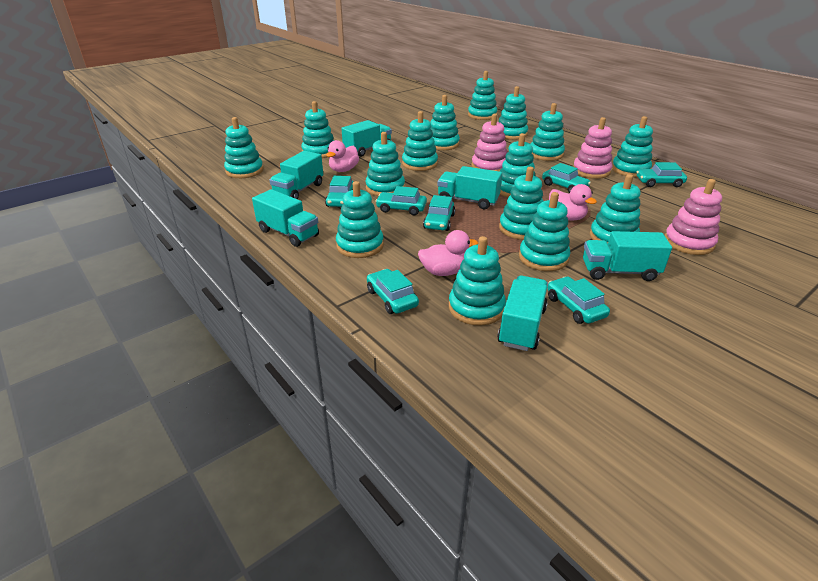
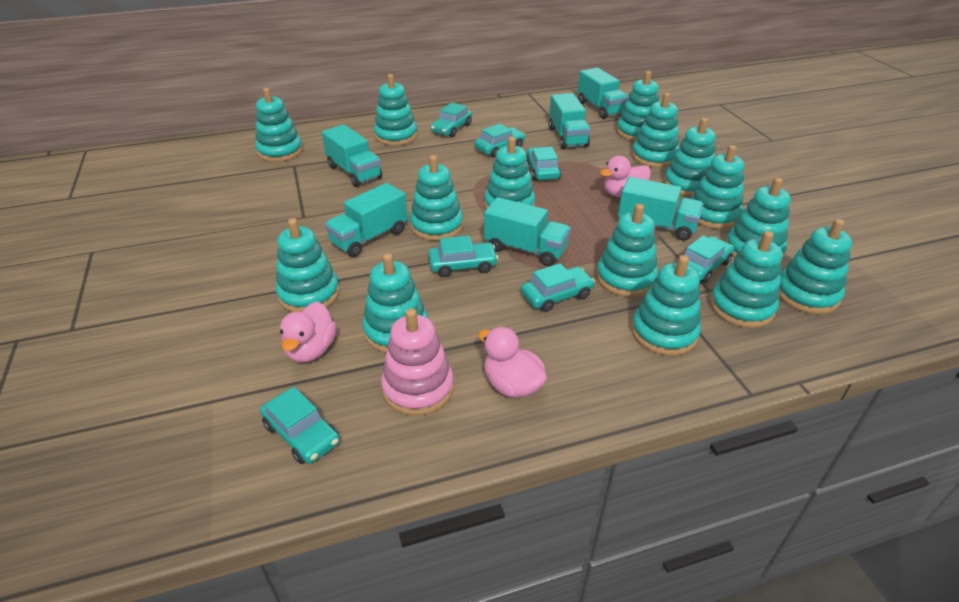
pink stacking toy: 3 -> 1

